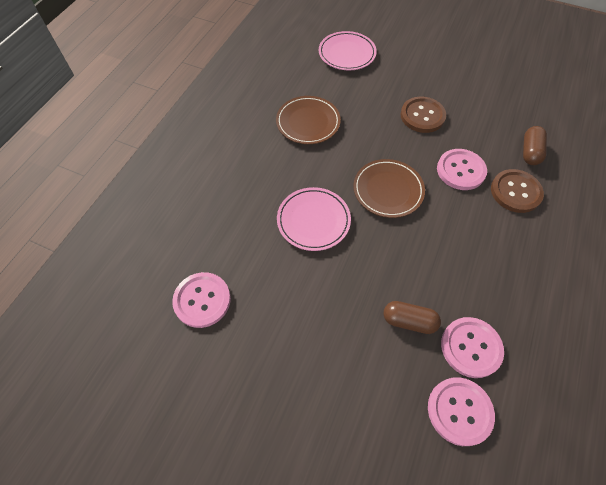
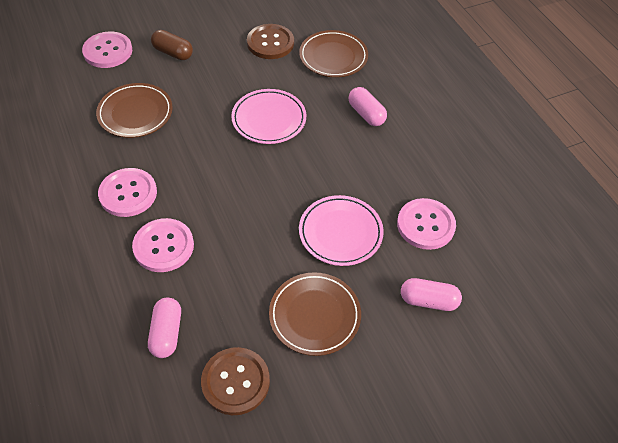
brown capsule: 2 -> 1
brown plate: 2 -> 3
pink capsule: 0 -> 3

